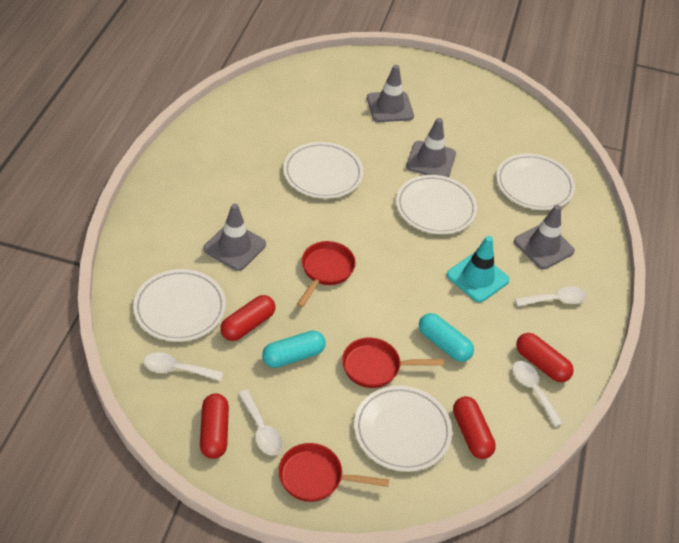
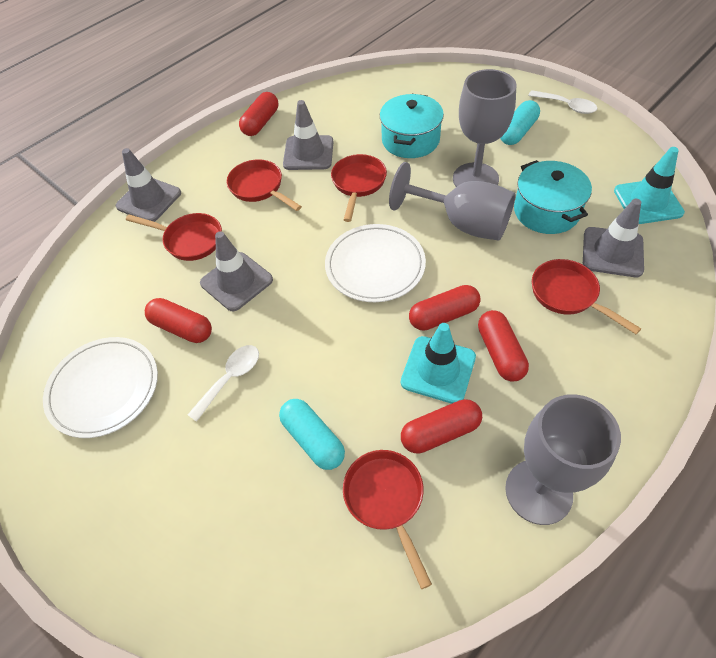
grey goblet: 0 -> 3
red capsule: 4 -> 5
red pan: 3 -> 5
turquoise pot: 0 -> 2
turquoise traffic cone: 1 -> 2
white plate: 5 -> 2
white spoon: 4 -> 2

